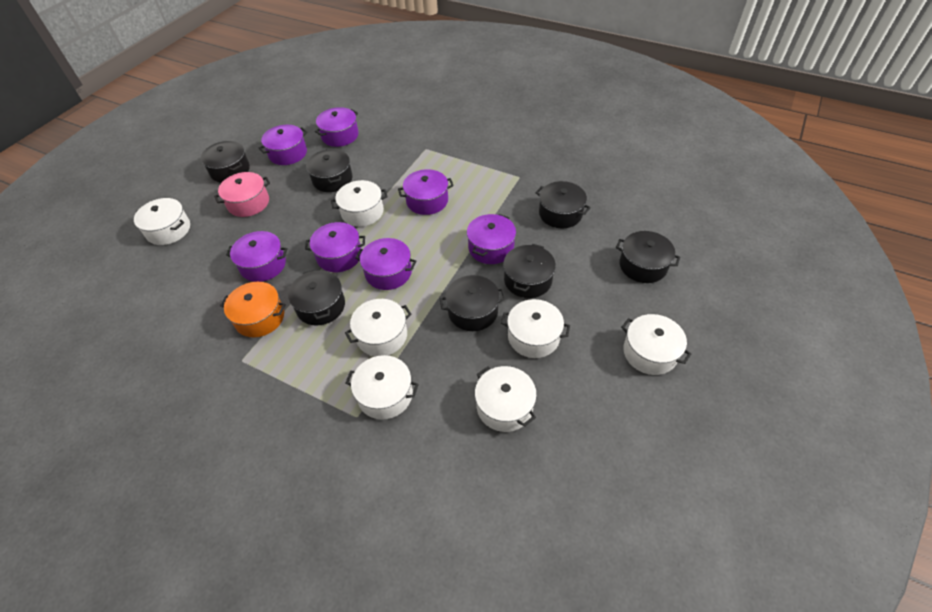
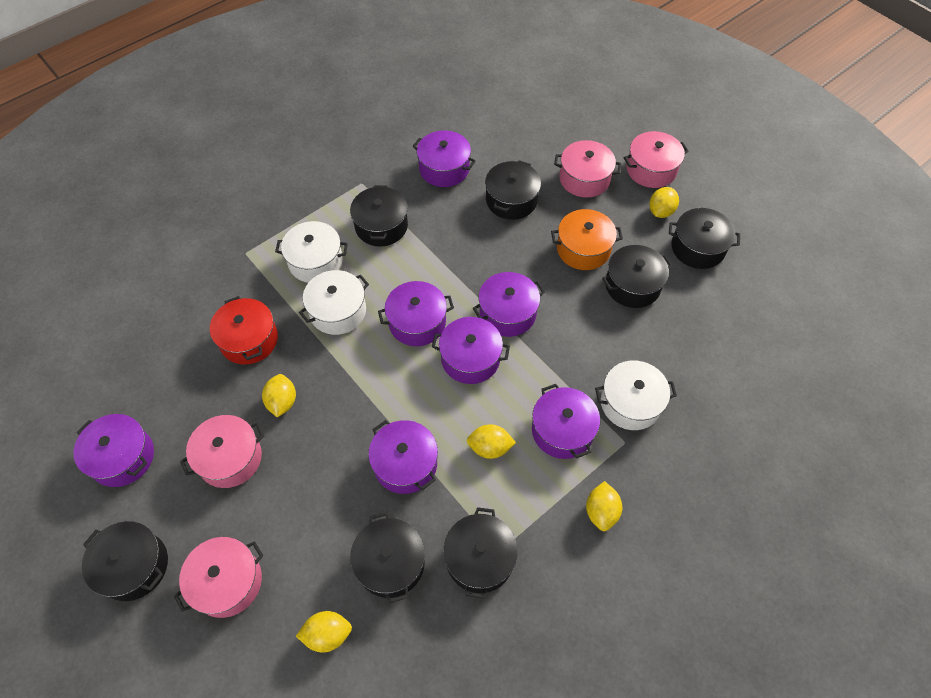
pink pot: 1 -> 4
red pot: 0 -> 1
white pot: 7 -> 3
yellow lemon: 0 -> 5

